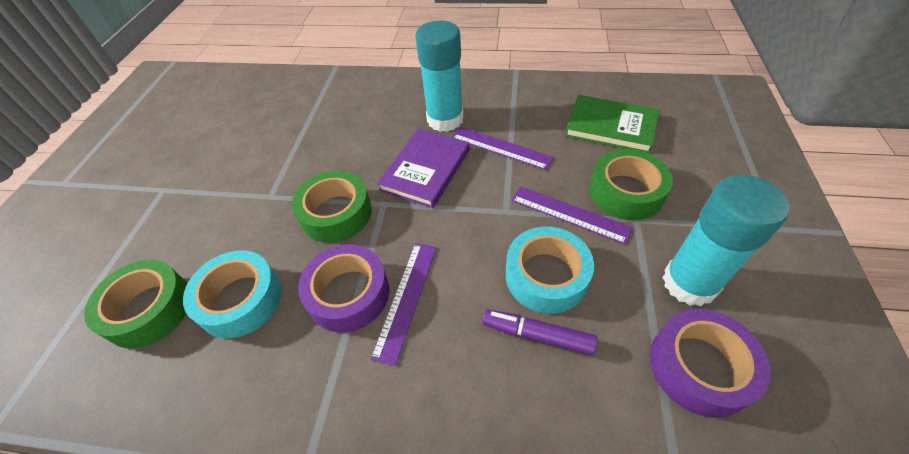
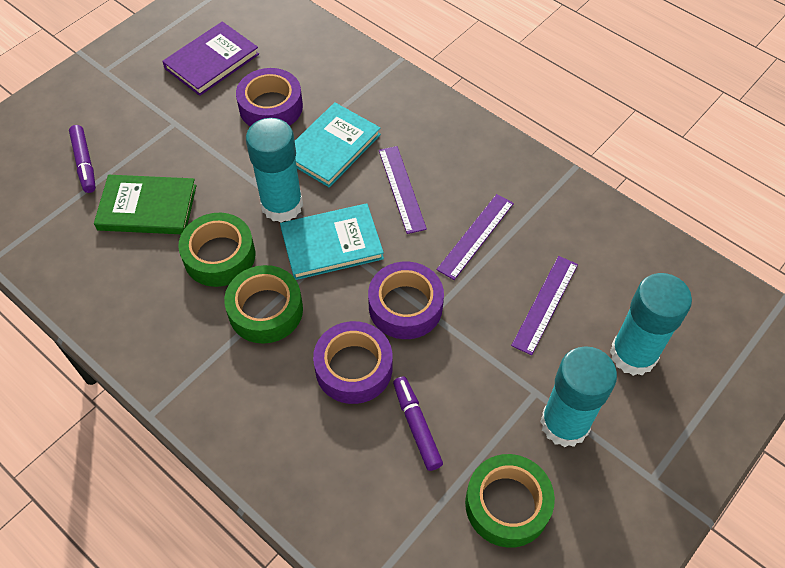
purple marker: 1 -> 2
purple tape: 2 -> 3
turquoise book: 0 -> 2
turquoise glue stick: 2 -> 3
turquoise tape: 2 -> 0

